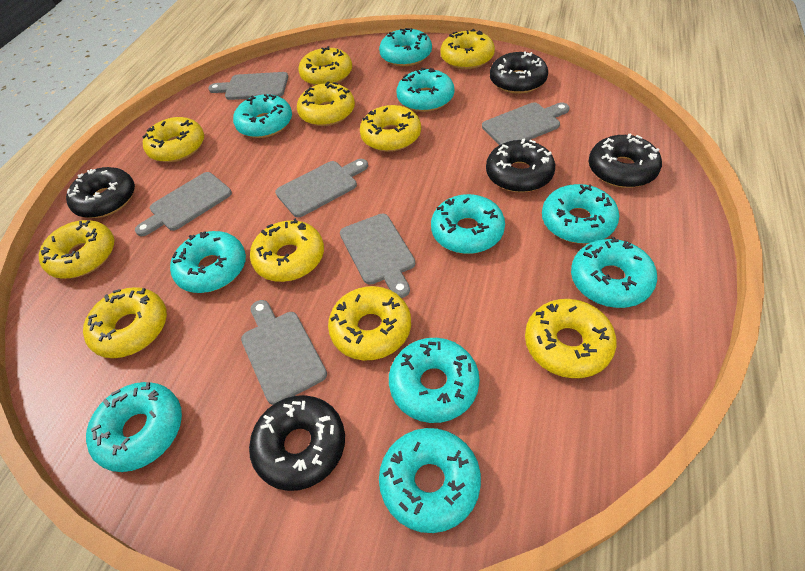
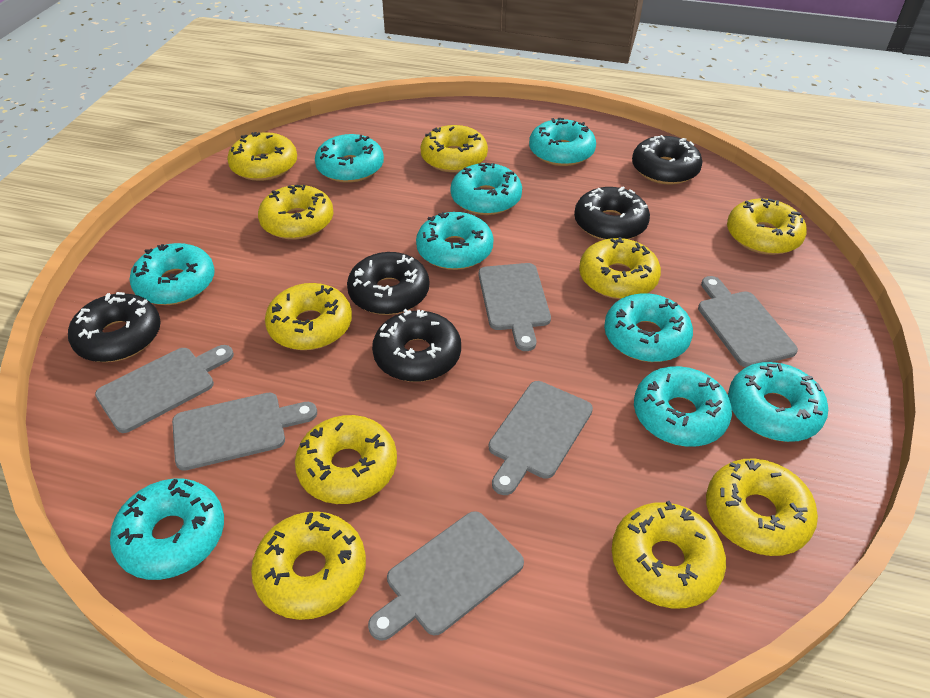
turquoise donut: 10 -> 9

